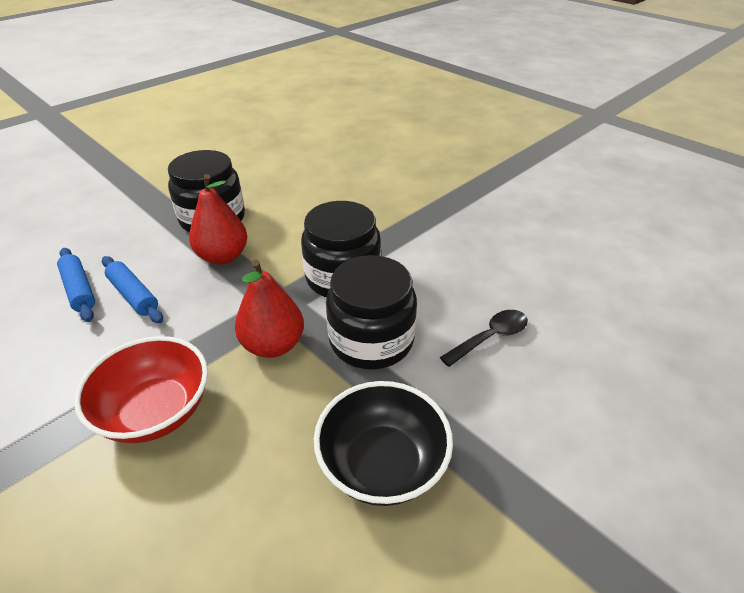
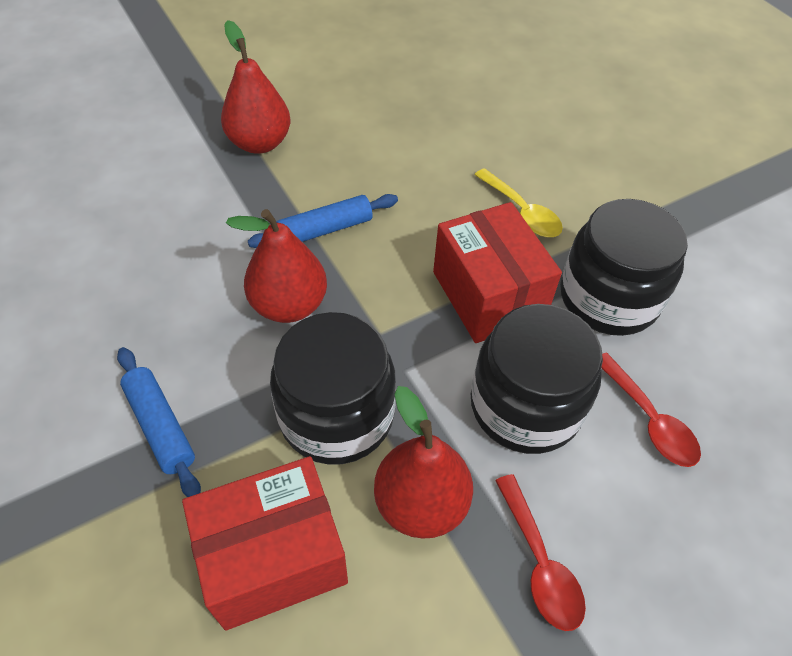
black bowl: 1 -> 0
black spoon: 1 -> 0
red bowl: 1 -> 0
red box: 0 -> 2
red pear: 2 -> 3
red spoon: 0 -> 2
yellow spoon: 0 -> 1

